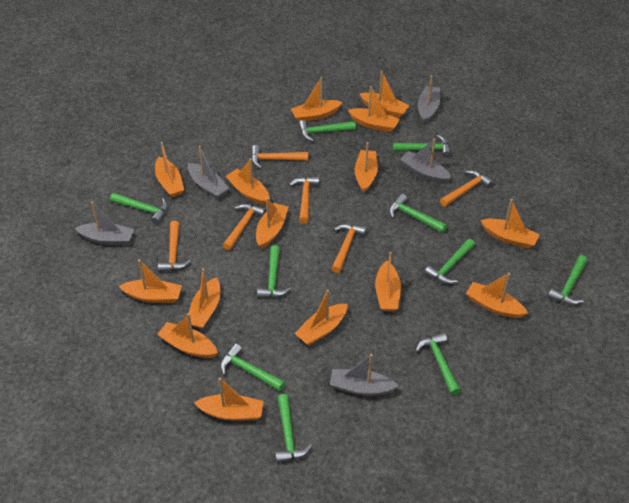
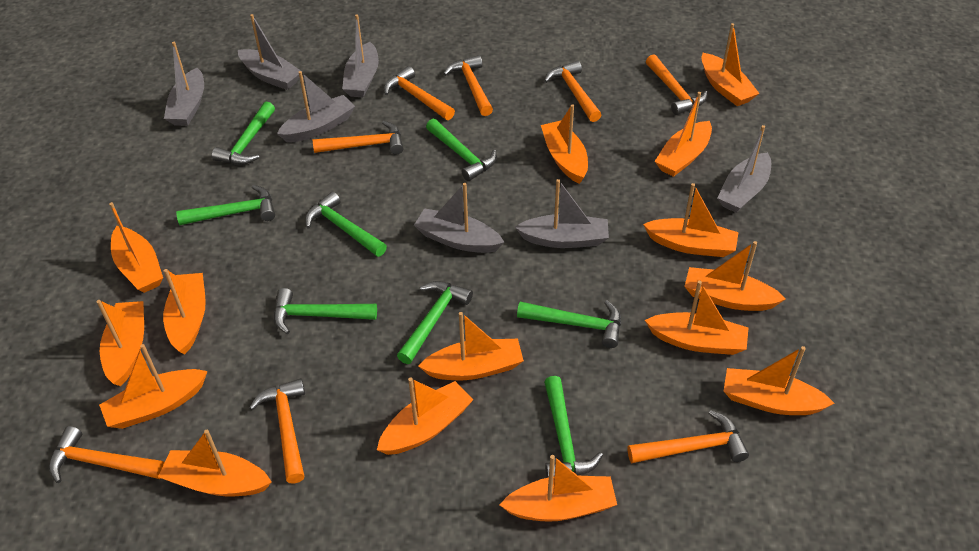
green hammer: 10 -> 8
grey boat: 5 -> 7
orange hammer: 6 -> 8

